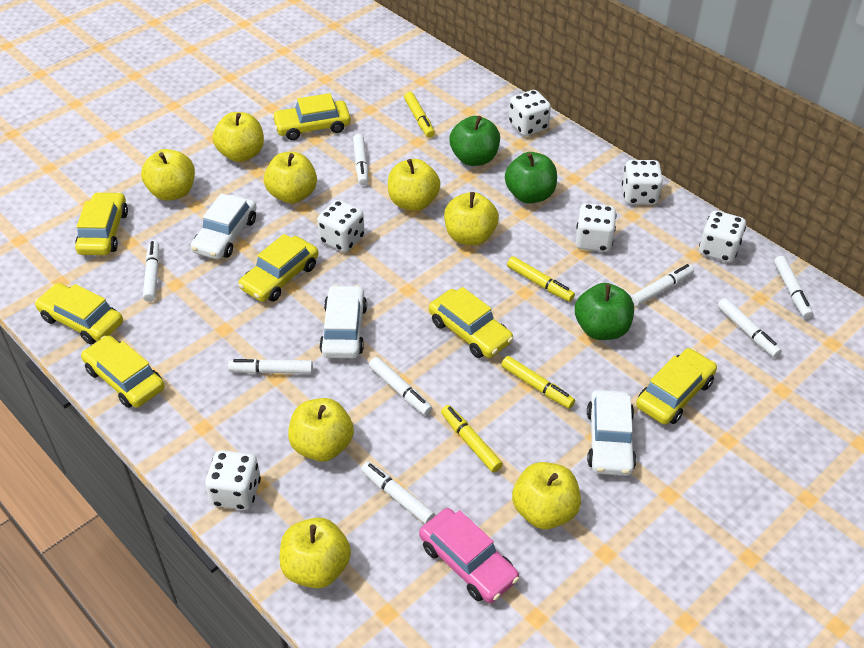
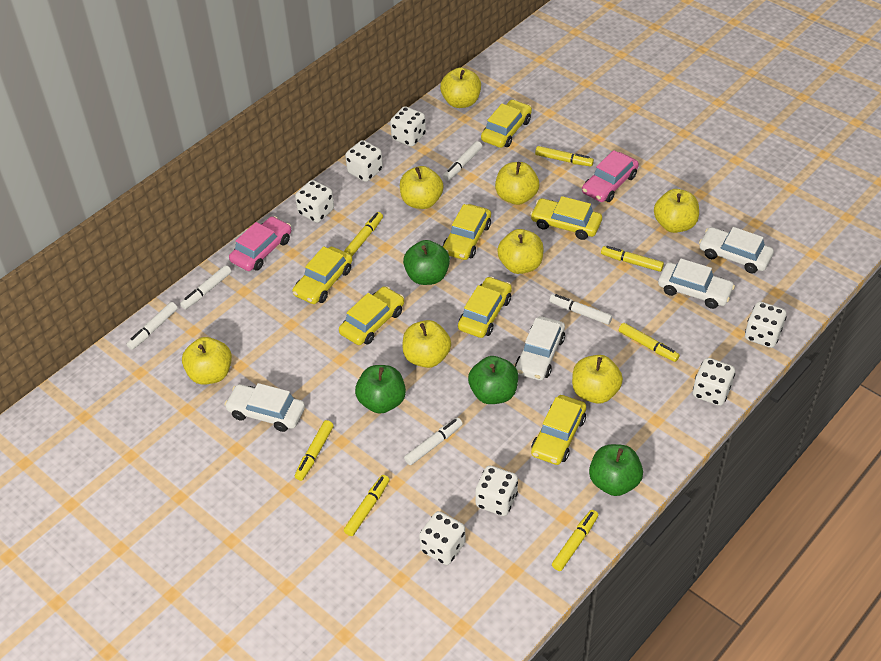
green apple: 3 -> 4
pink car: 1 -> 2
white car: 3 -> 4
white dice: 6 -> 7
white marker: 8 -> 5
yellow marker: 4 -> 7

